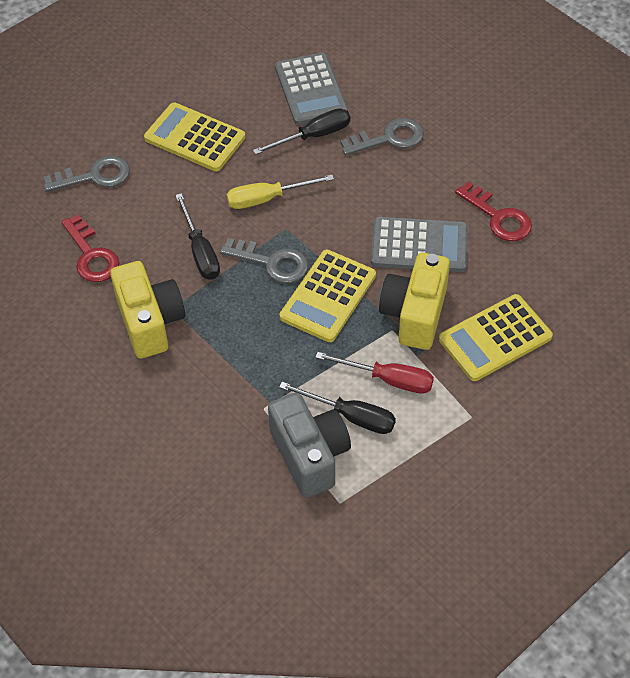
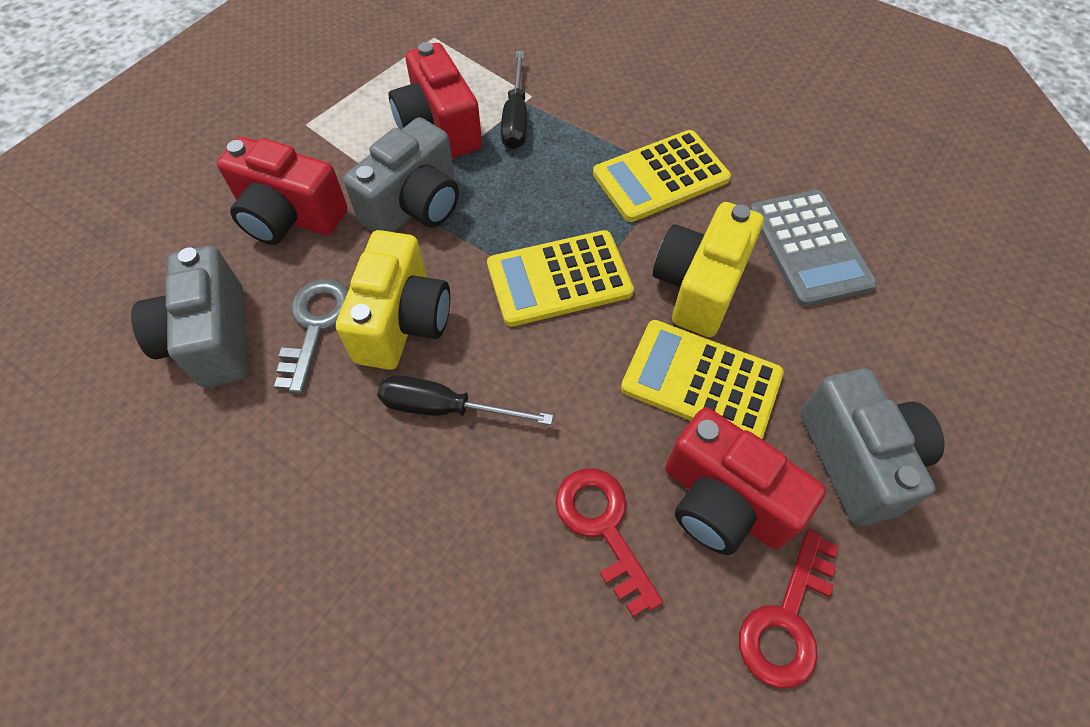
black screwdriver: 3 -> 2
grey calculator: 2 -> 1
grey camera: 1 -> 3
grey key: 3 -> 1
red camera: 0 -> 3
red screwdriver: 1 -> 0
yellow screwdriver: 1 -> 0

